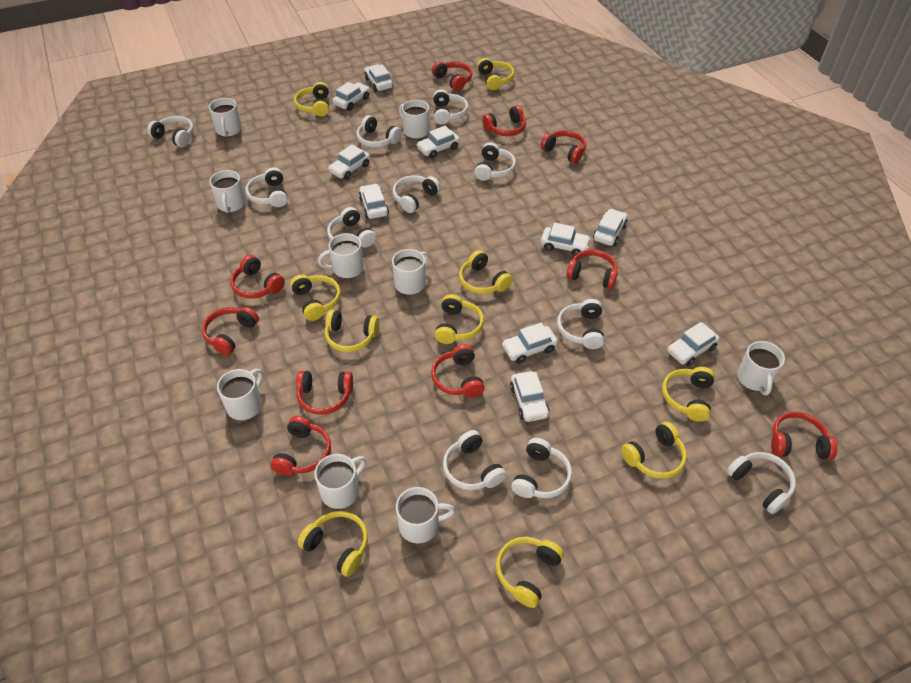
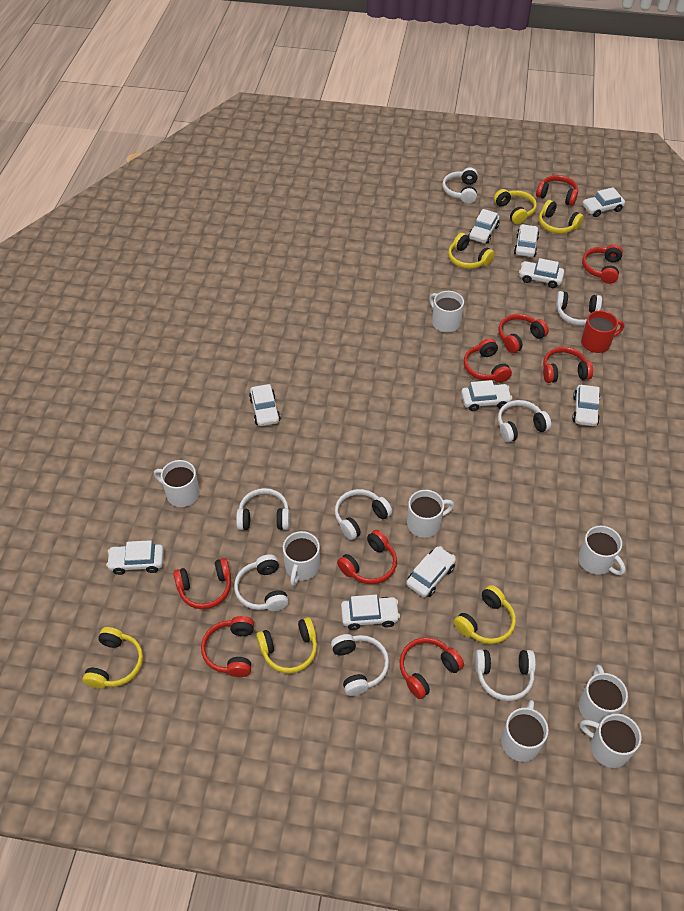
red headphones: 10 -> 9
red mug: 0 -> 1
white headphones: 11 -> 8
white mug: 9 -> 8
yellow headphones: 10 -> 6

